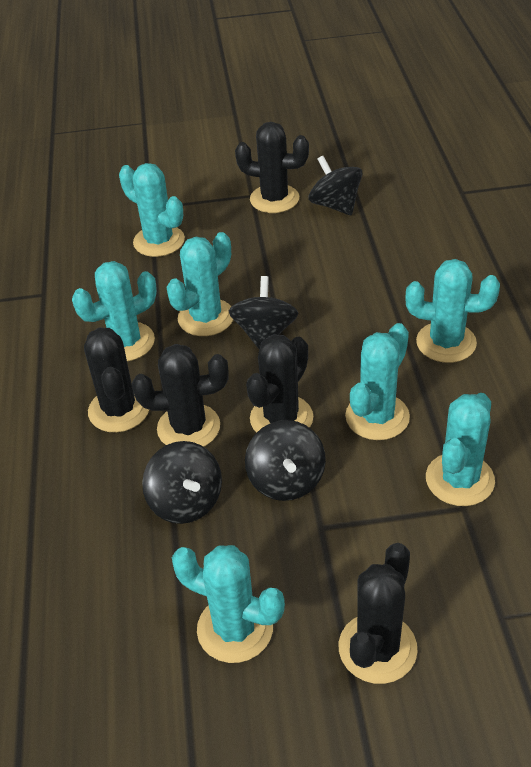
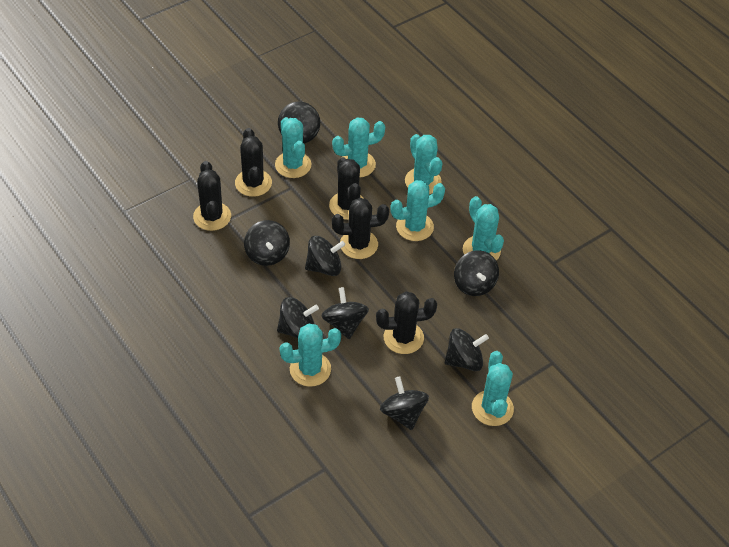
black spinning top: 4 -> 8

